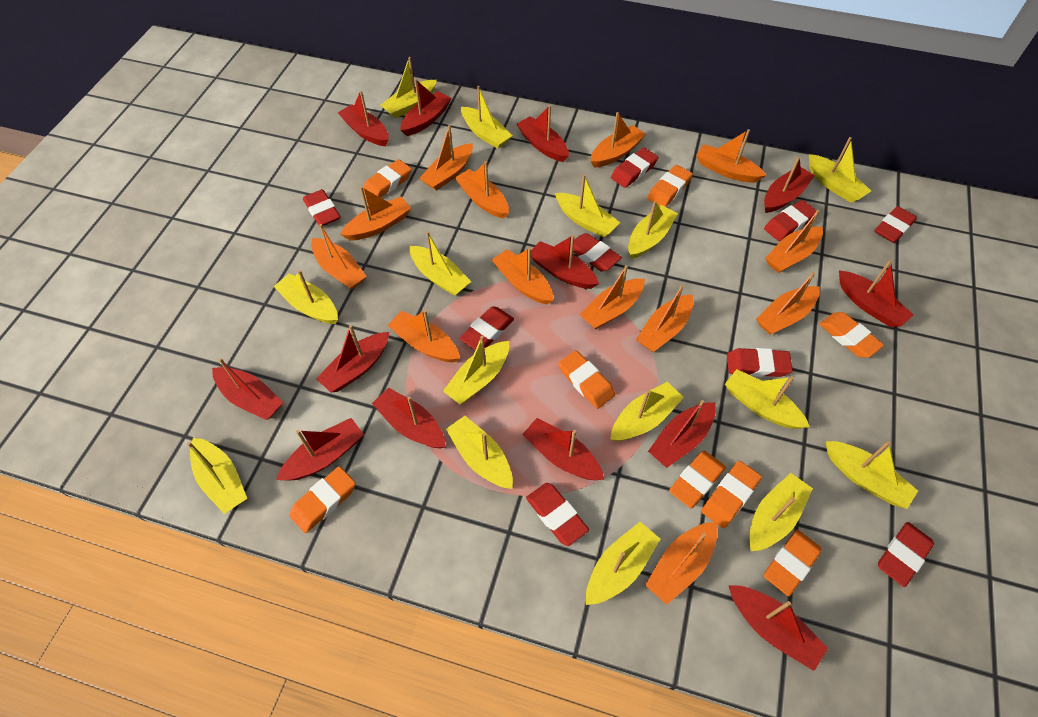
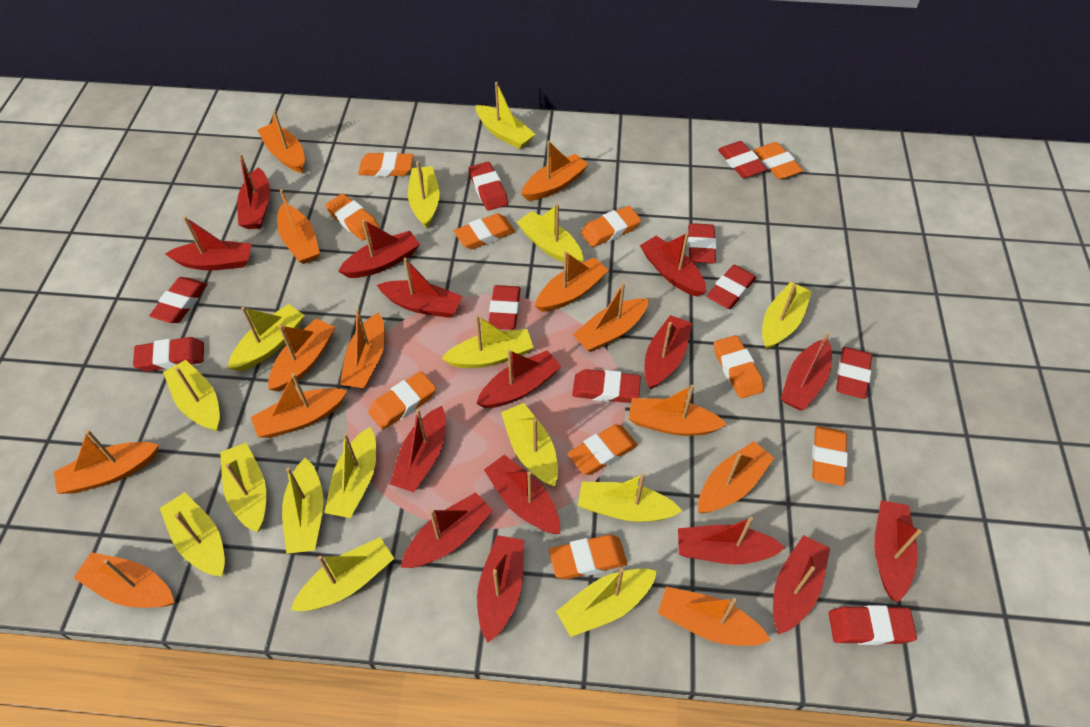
orange eraser: 8 -> 10
red boat: 13 -> 15
red eraser: 9 -> 10

